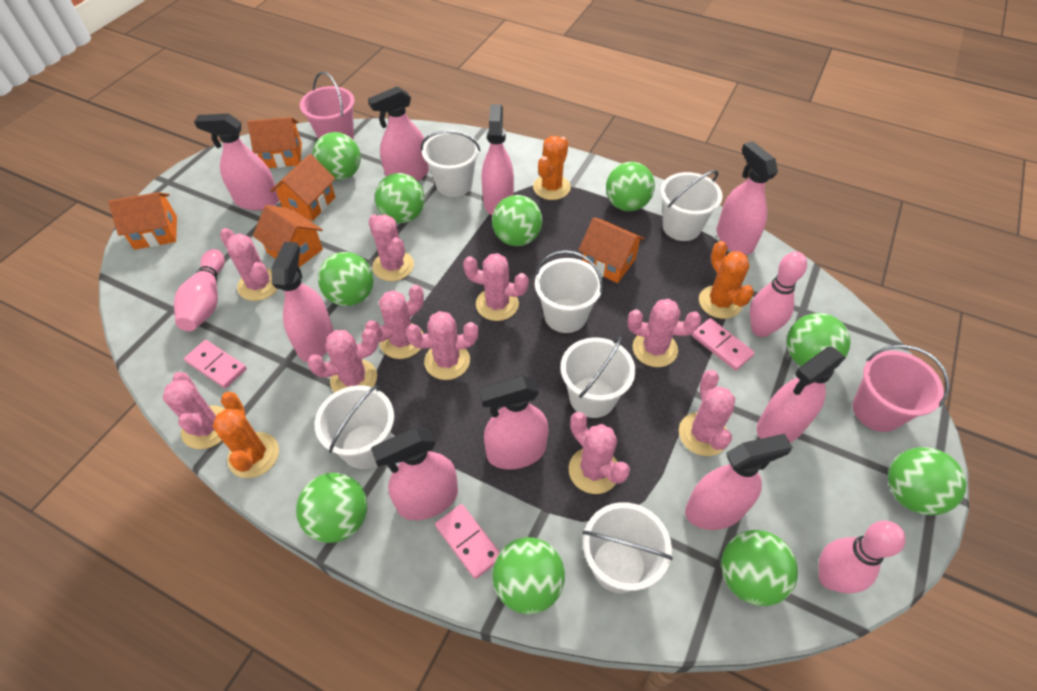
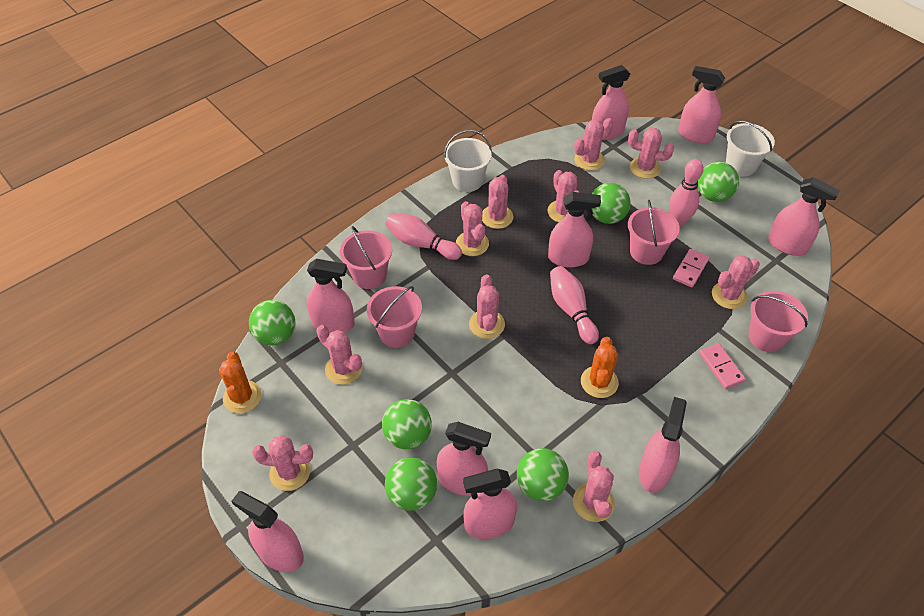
green ball: 10 -> 6
orange cactus: 3 -> 2
orange house: 5 -> 0
pink bucket: 2 -> 4
pink domino: 3 -> 2
white bucket: 6 -> 2

